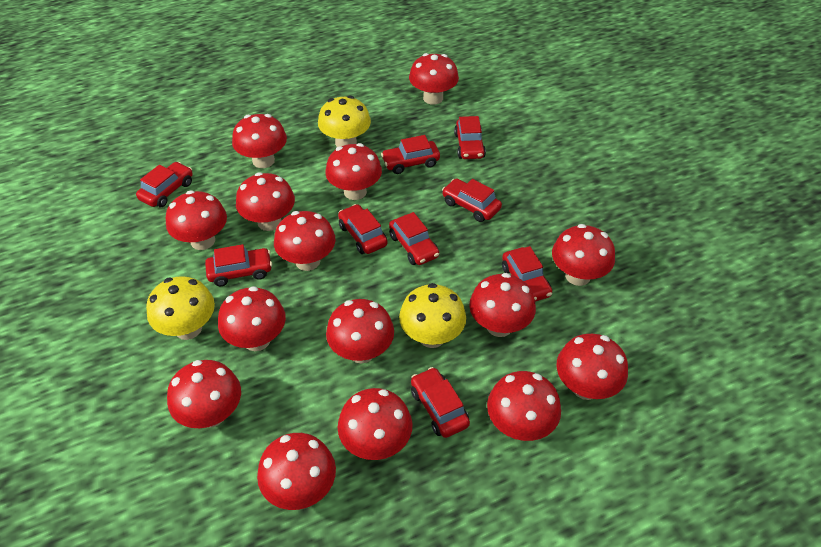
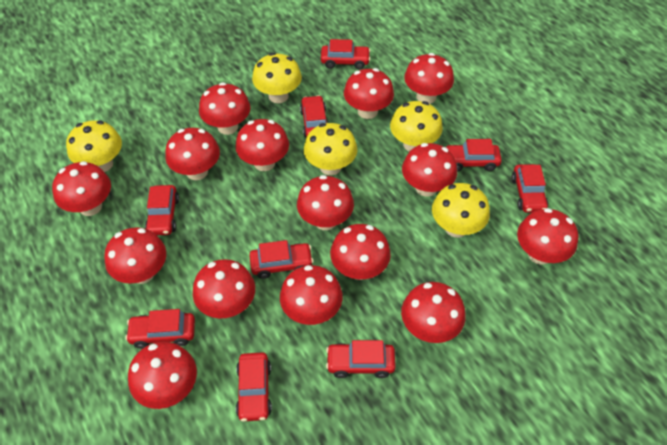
yellow mushroom: 3 -> 5

